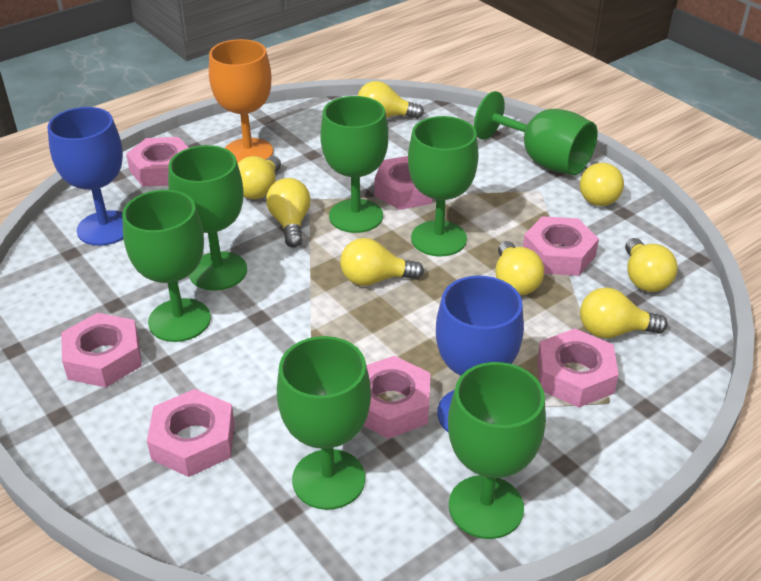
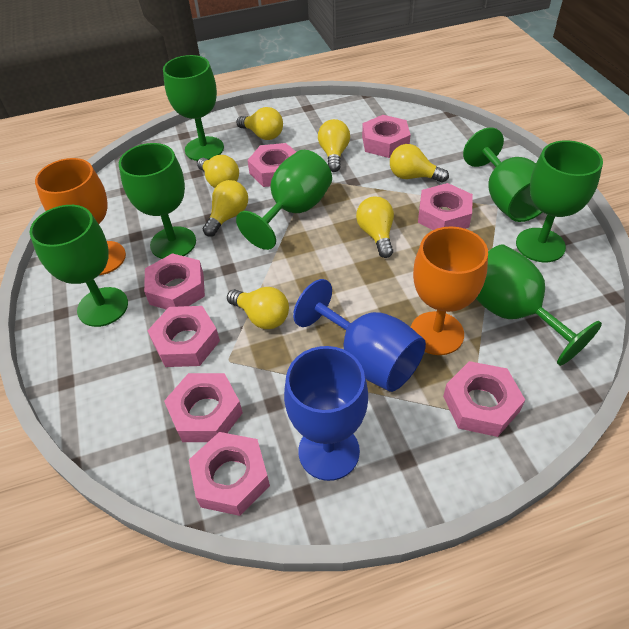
orange goblet: 1 -> 2
pink nut: 7 -> 8
yellow light bulb: 8 -> 7

